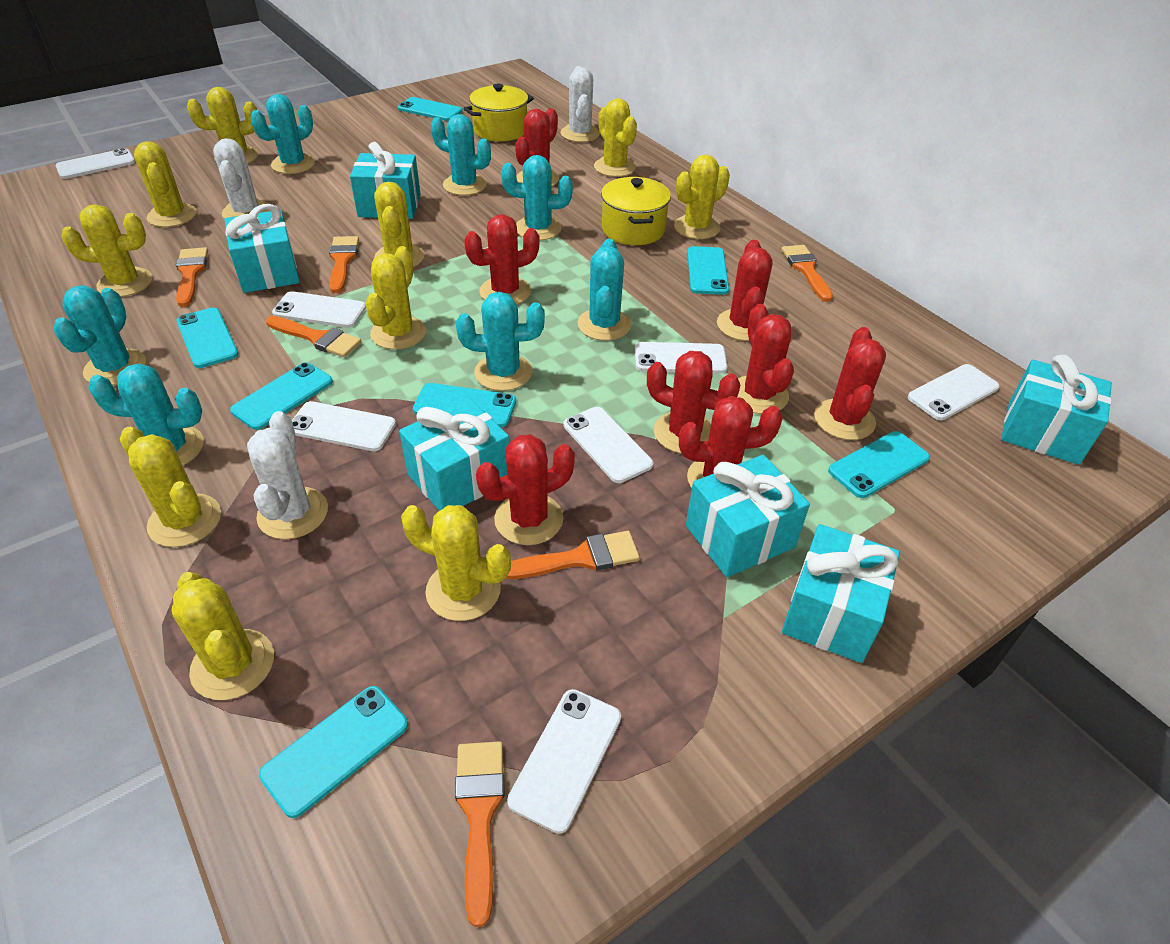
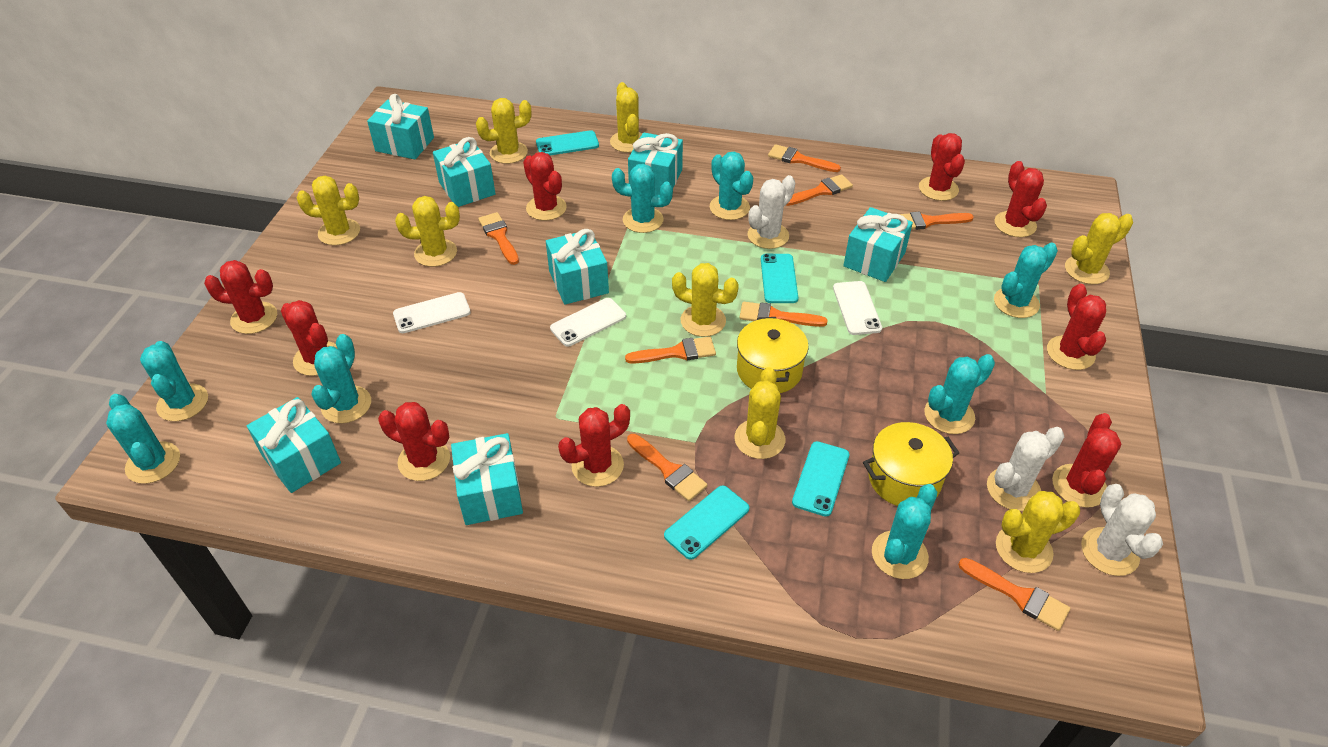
orange brush: 6 -> 8
red cactus: 8 -> 9
turquoise cactus: 7 -> 8
turquoise gift: 6 -> 7
turquoise phone: 7 -> 4
white phone: 7 -> 3
yellow cactus: 10 -> 8

